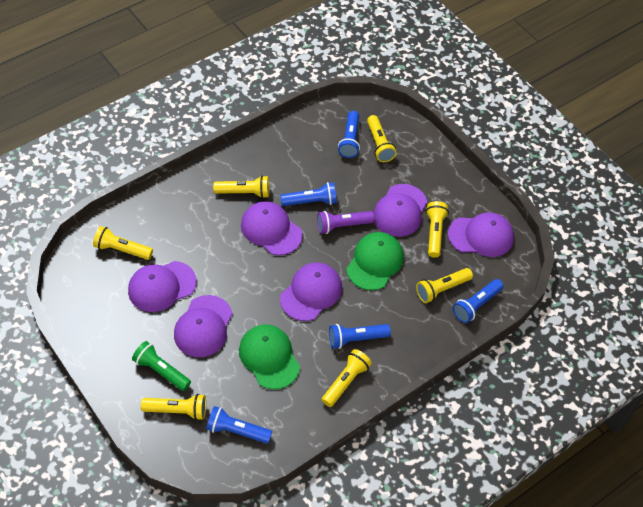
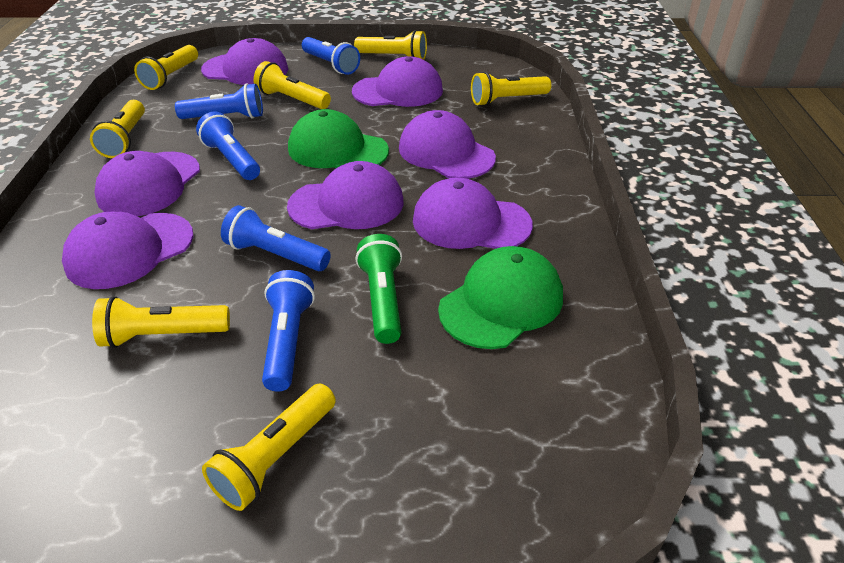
purple cap: 6 -> 7
purple flashlight: 1 -> 0

